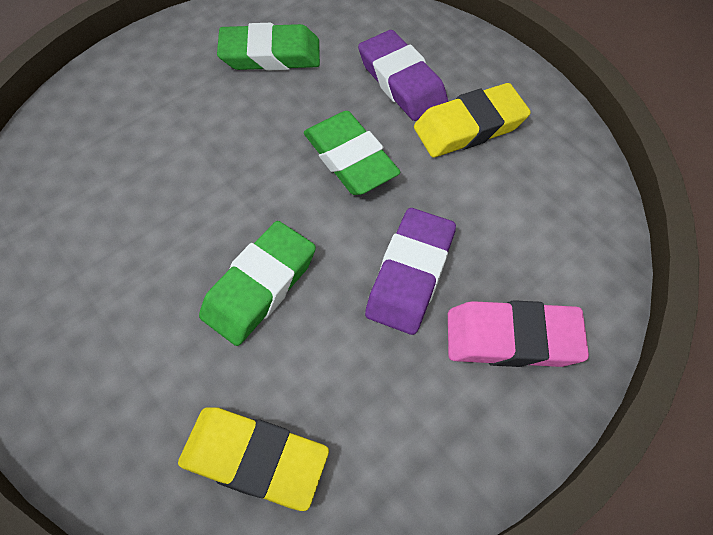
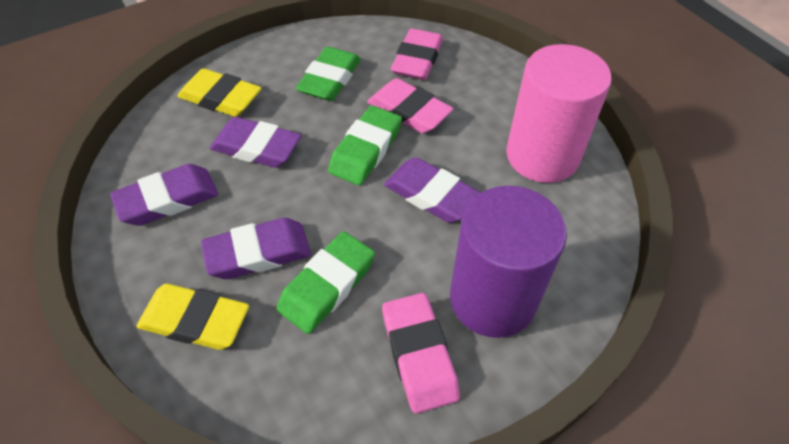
pink cylinder: 0 -> 1
pink eraser: 1 -> 3
purple cylinder: 0 -> 1
purple eraser: 2 -> 4

